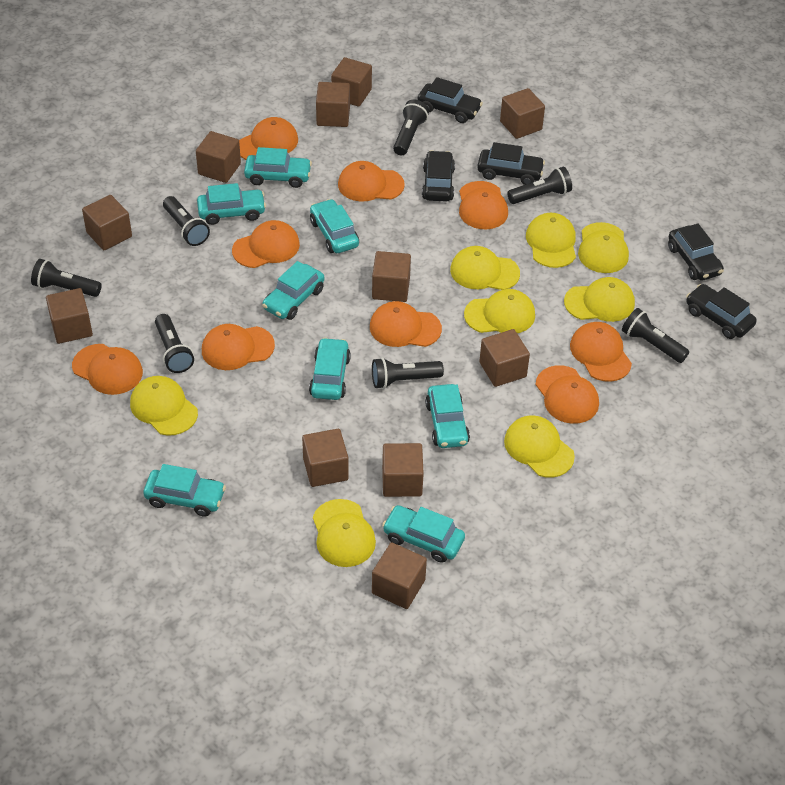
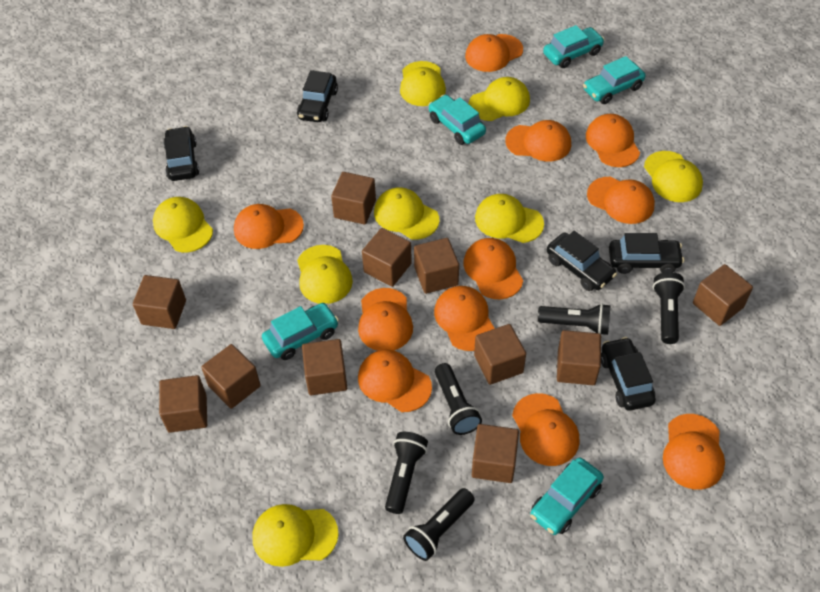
black flashlight: 7 -> 5
orange cap: 9 -> 11
turquoise car: 8 -> 5

